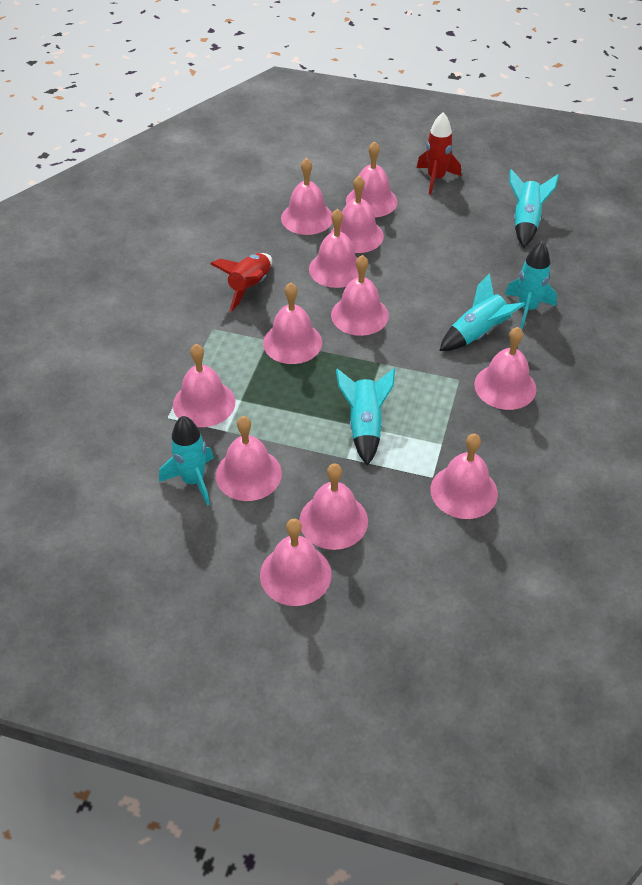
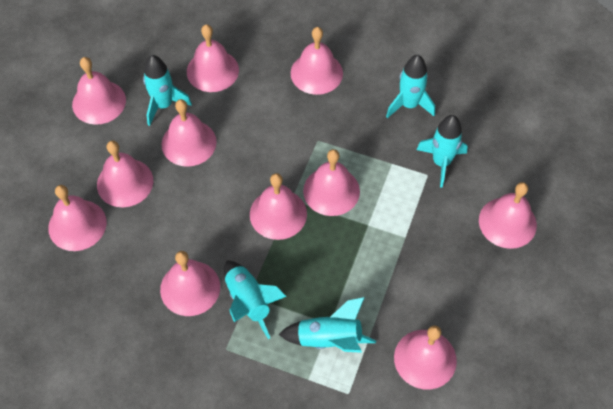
pink bell: 12 -> 11
red rocket: 2 -> 0

